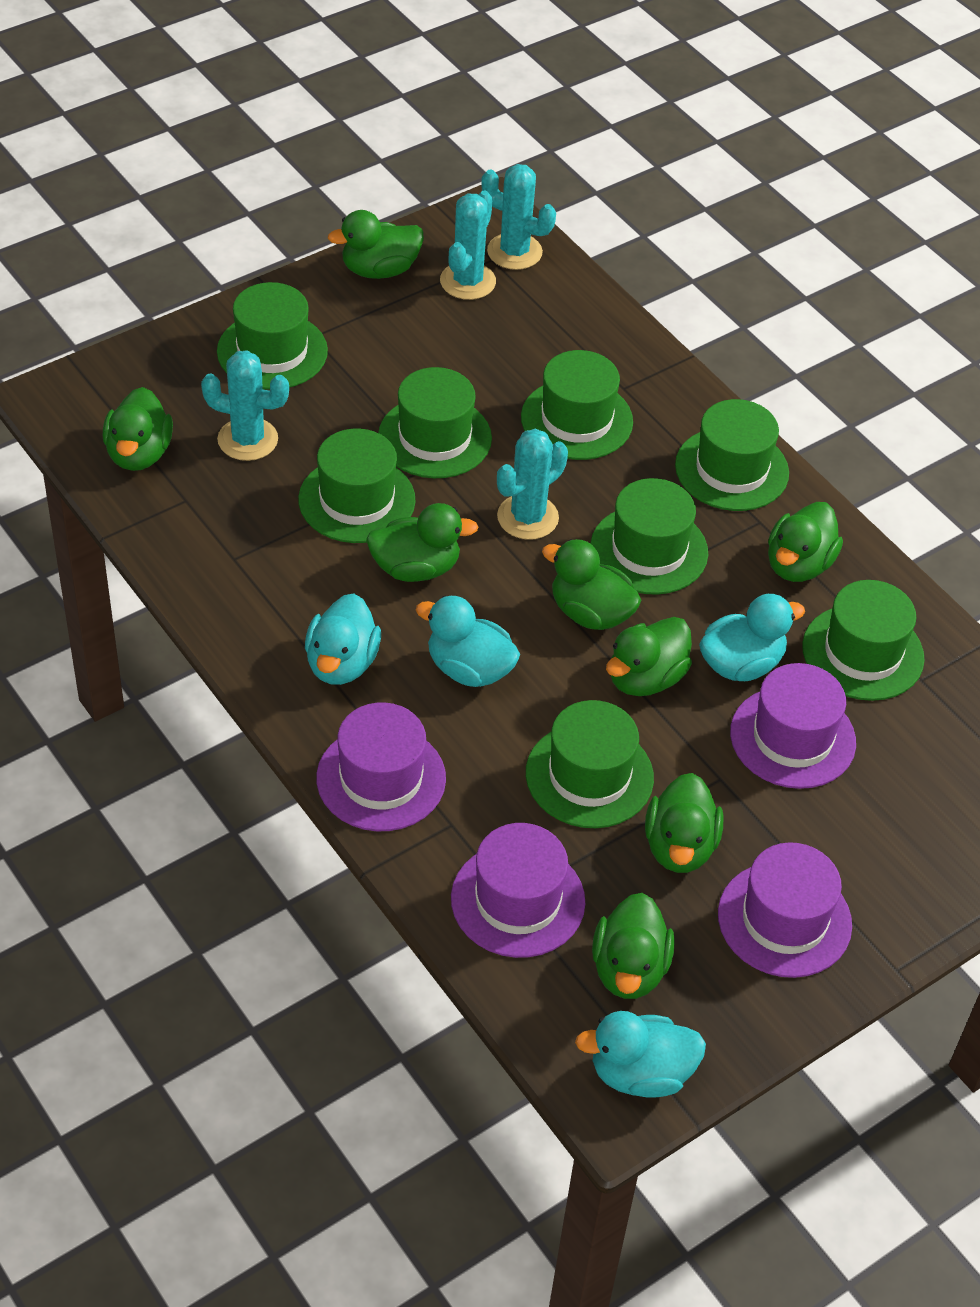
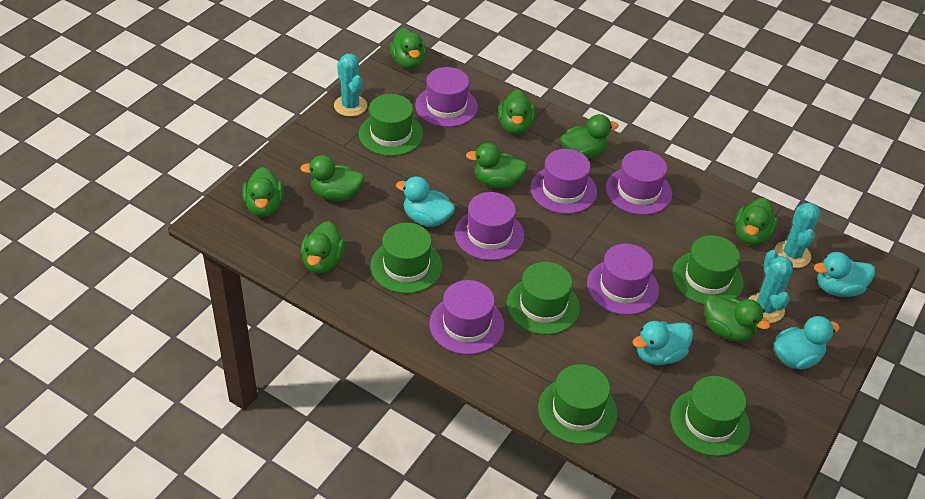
green duck: 8 -> 9
green hat: 8 -> 6
purple hat: 4 -> 6
turquoise cactus: 4 -> 3

